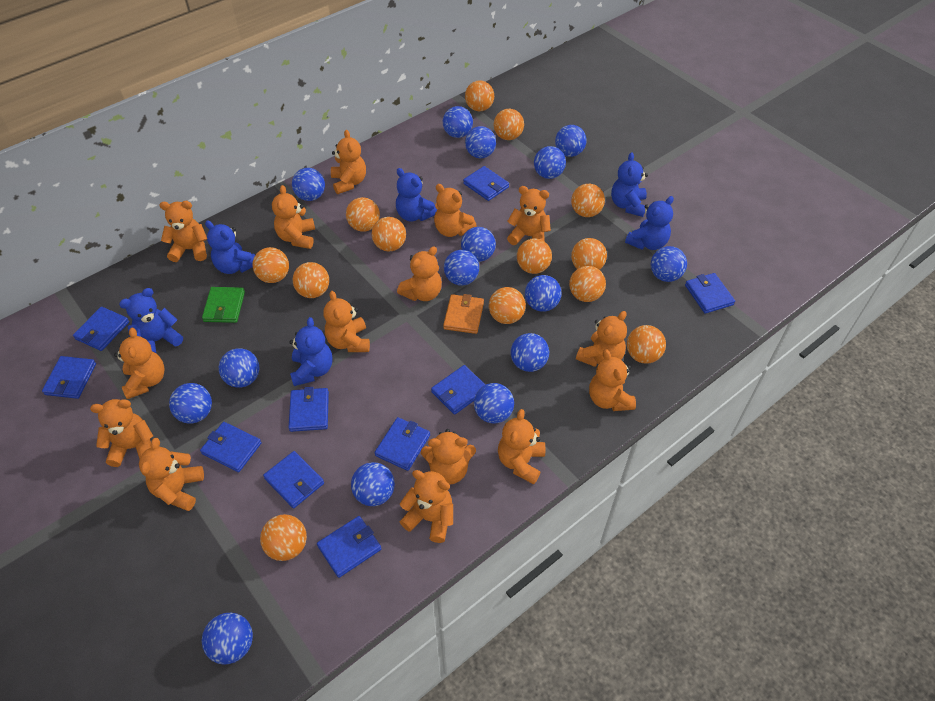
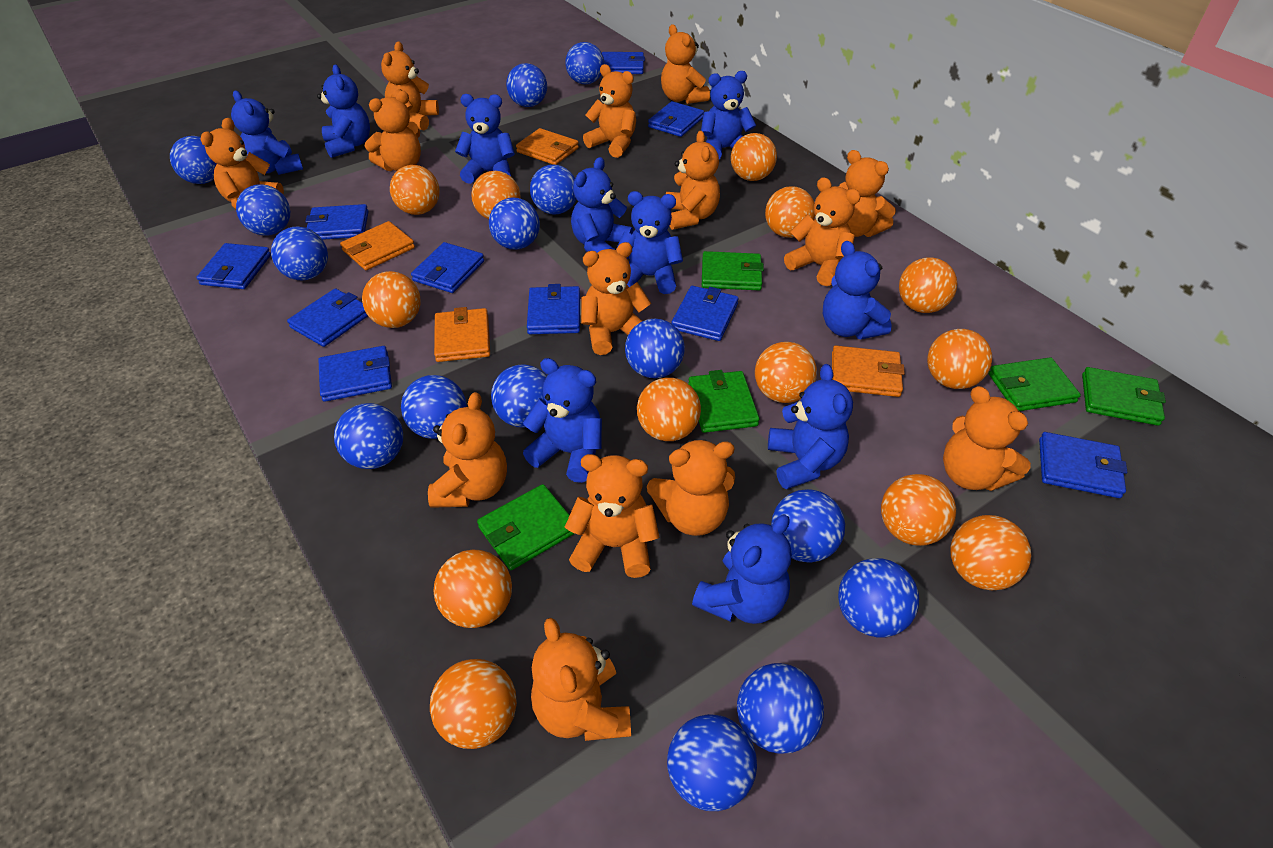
blue teddy bear: 6 -> 10
green wallet: 1 -> 5
orange teddy bear: 15 -> 14
orange wallet: 1 -> 4

